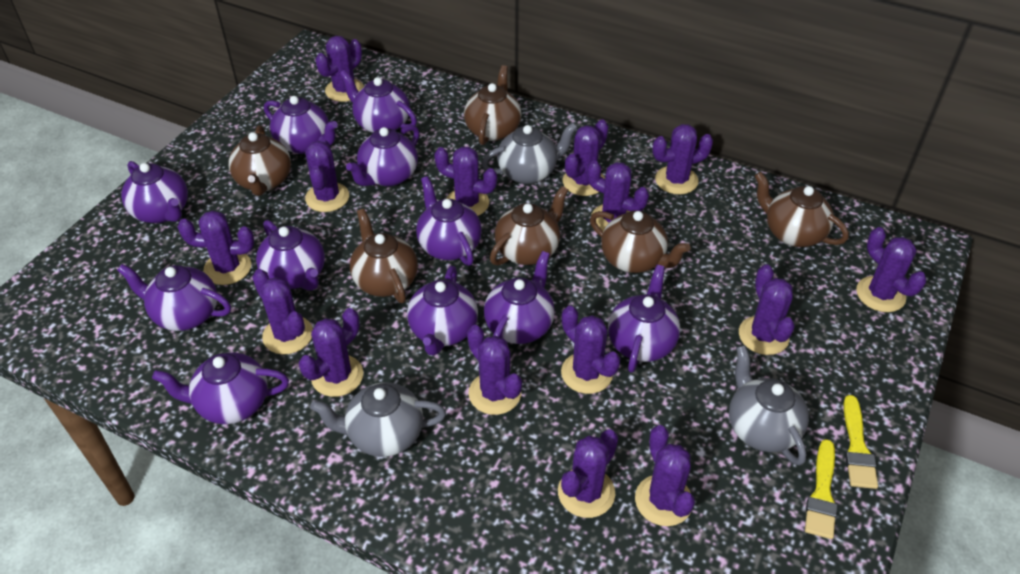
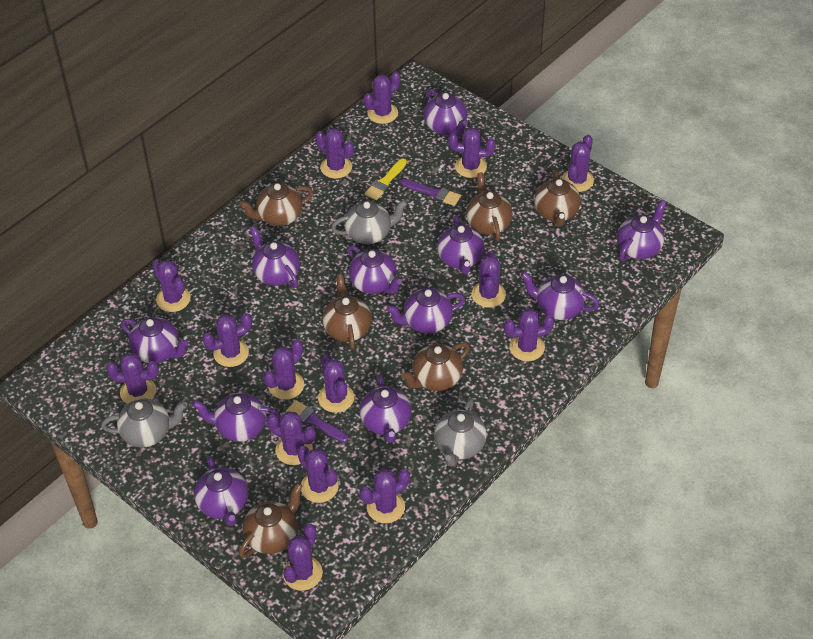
purple brush: 0 -> 2
yellow brush: 2 -> 1

